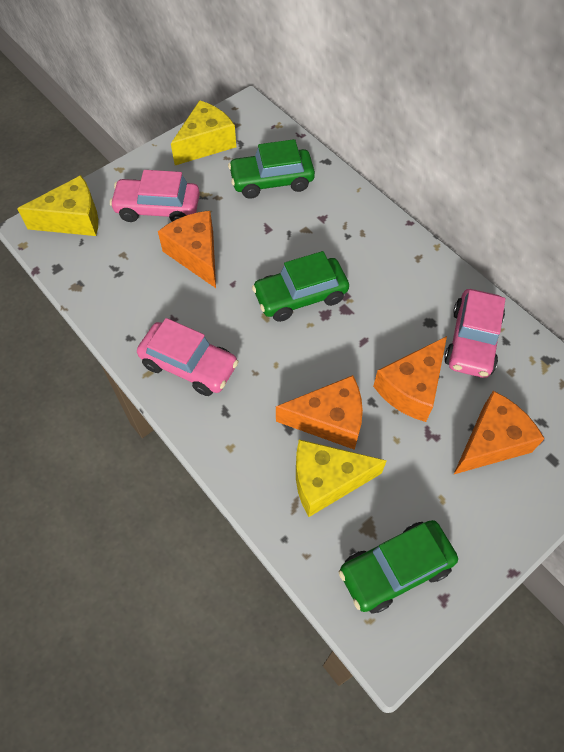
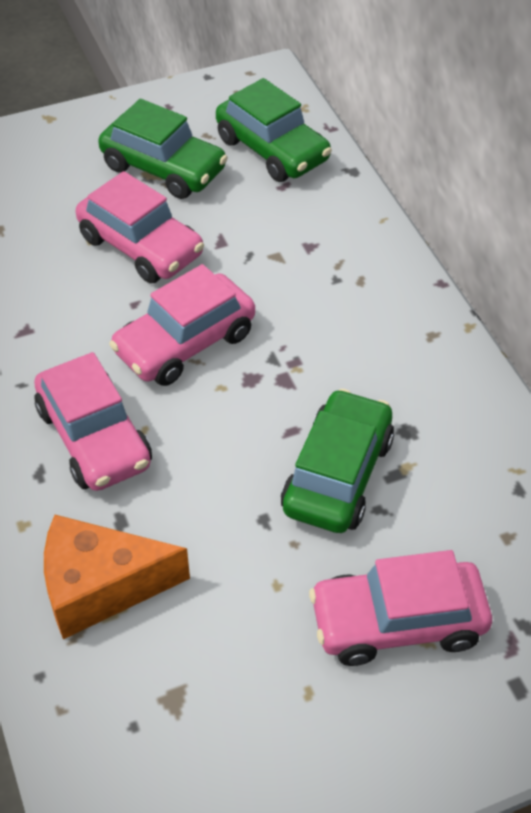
orange cheese: 4 -> 1
pink car: 3 -> 4
yellow cheese: 3 -> 0

